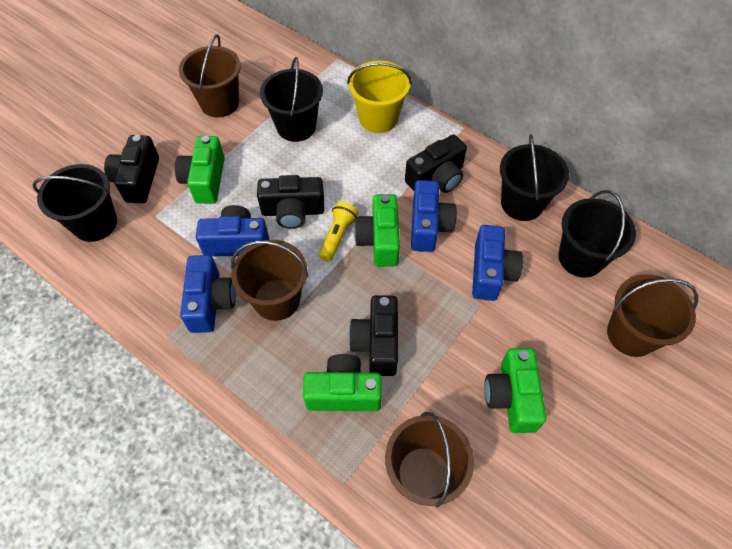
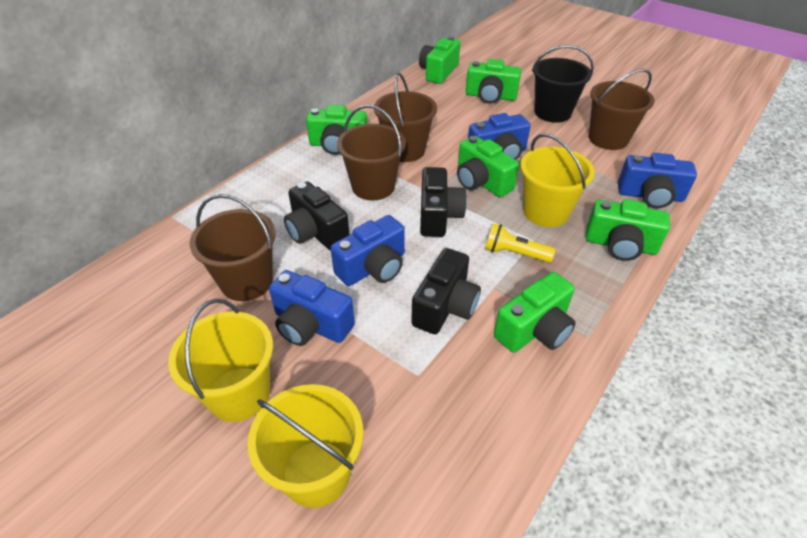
black bucket: 4 -> 1
black camera: 4 -> 3
green camera: 4 -> 6
yellow bucket: 1 -> 3

